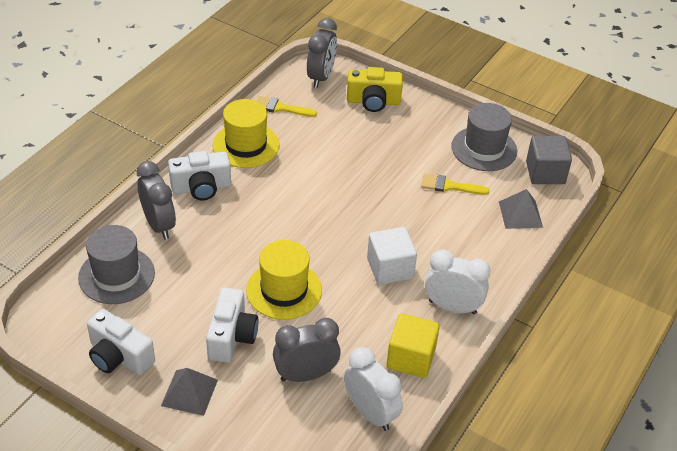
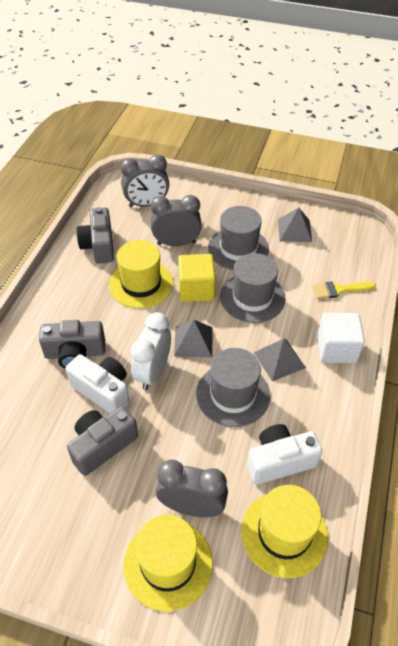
grey camera: 0 -> 3
grey cube: 1 -> 0
grey hat: 2 -> 3
grey pyramid: 2 -> 3
white camera: 3 -> 2
white clock: 2 -> 1
yellow brush: 2 -> 1
yellow camera: 1 -> 0
yellow hat: 2 -> 3

